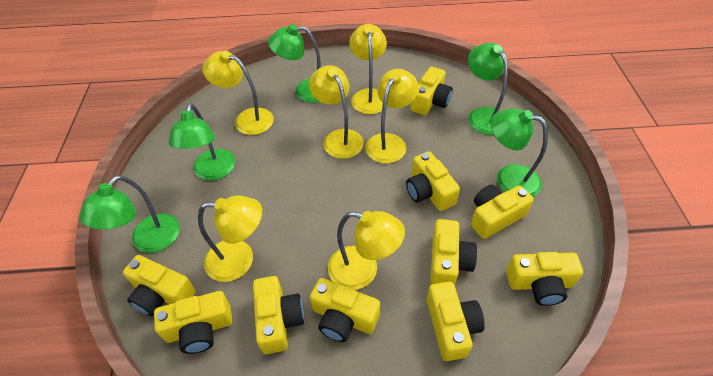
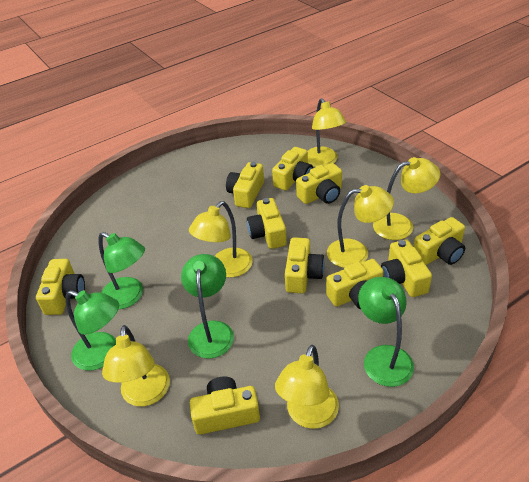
green lamp: 5 -> 4

